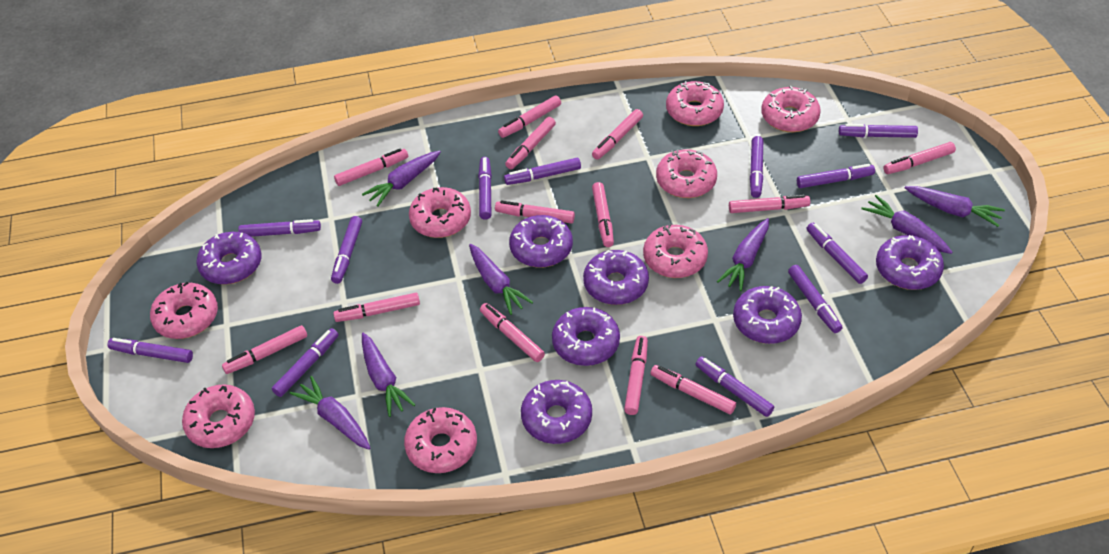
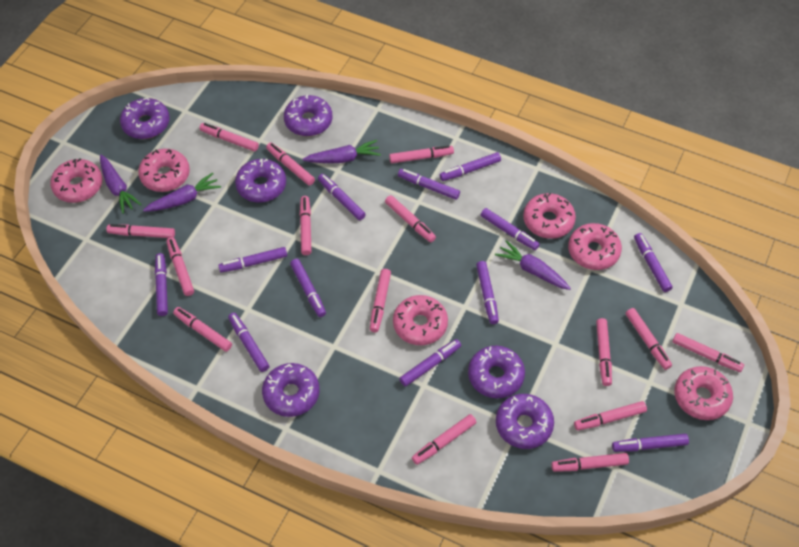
pink donut: 8 -> 6
pink marker: 13 -> 15
purple carrot: 7 -> 4
purple donut: 7 -> 6

